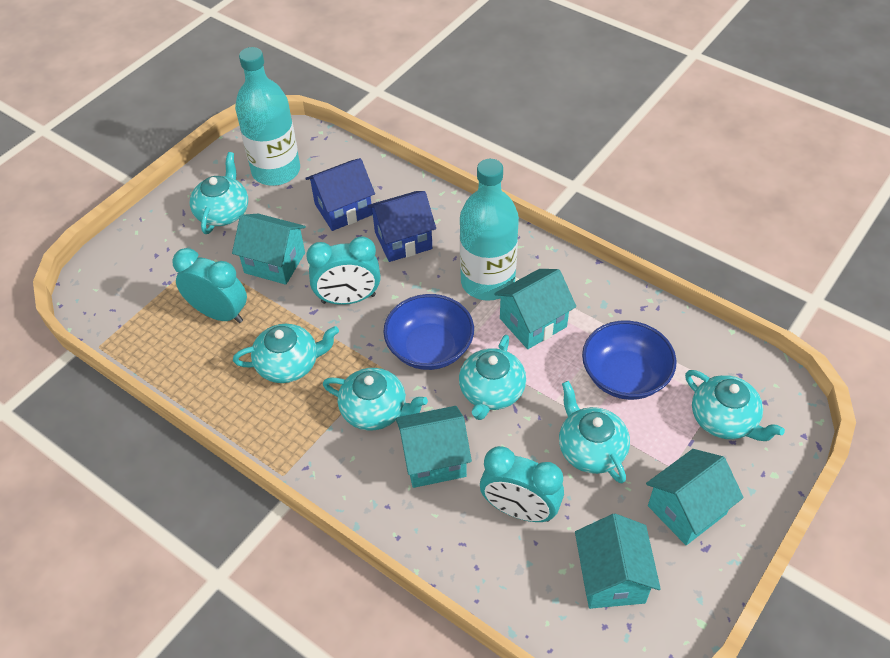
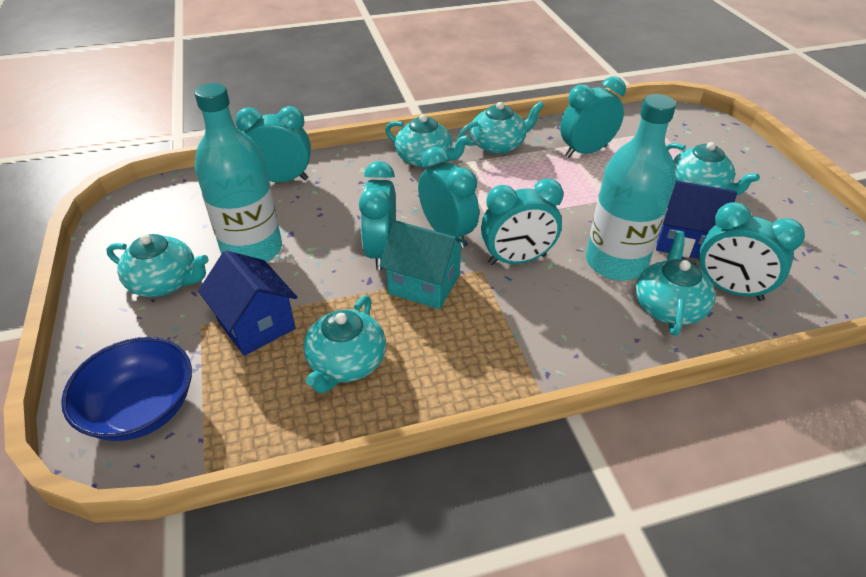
blue bowl: 2 -> 1
turquoise clock: 3 -> 6
turquoise house: 5 -> 1

